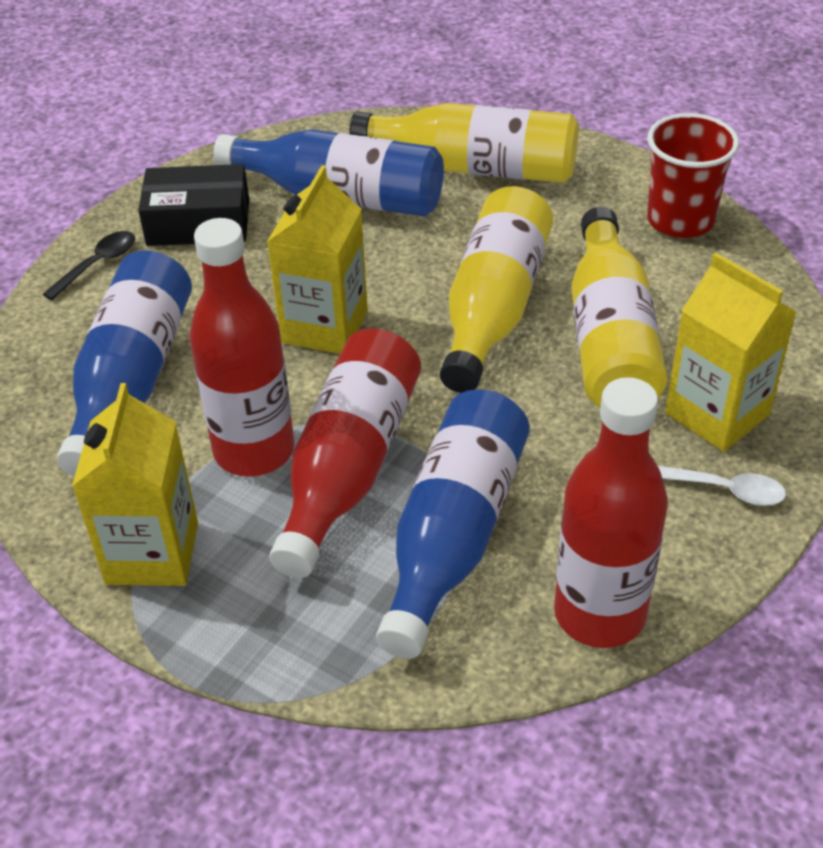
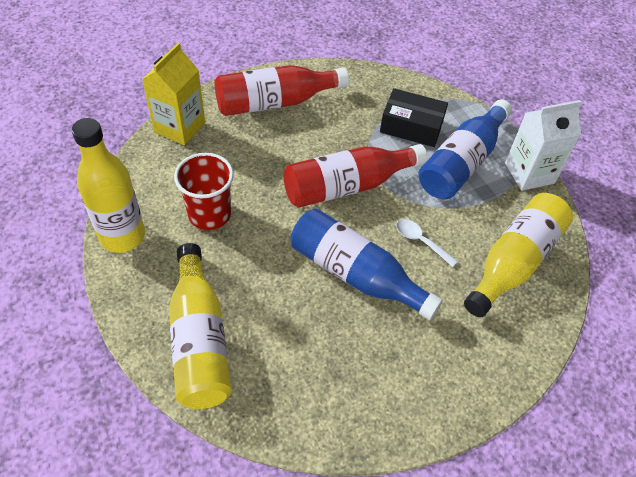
black spoon: 1 -> 0
blue bottle: 3 -> 2
red bottle: 3 -> 2
white carton: 0 -> 1
yellow carton: 3 -> 1

